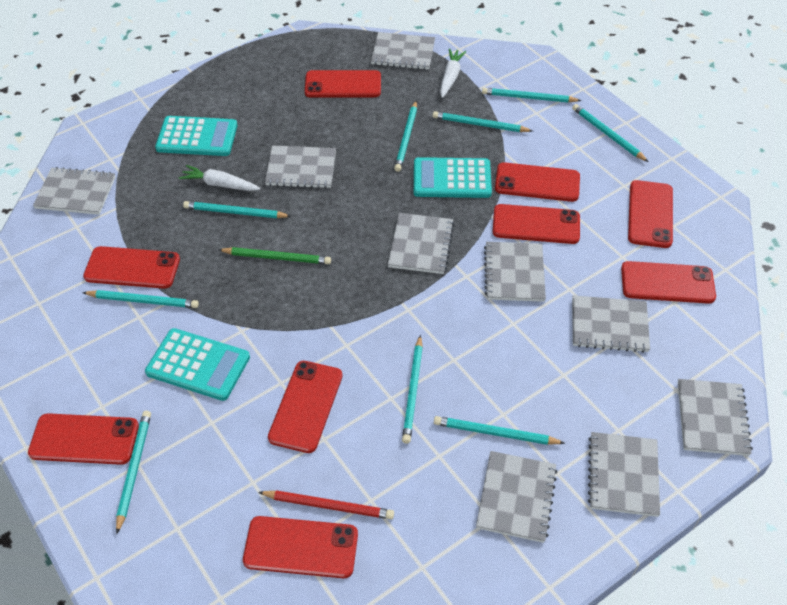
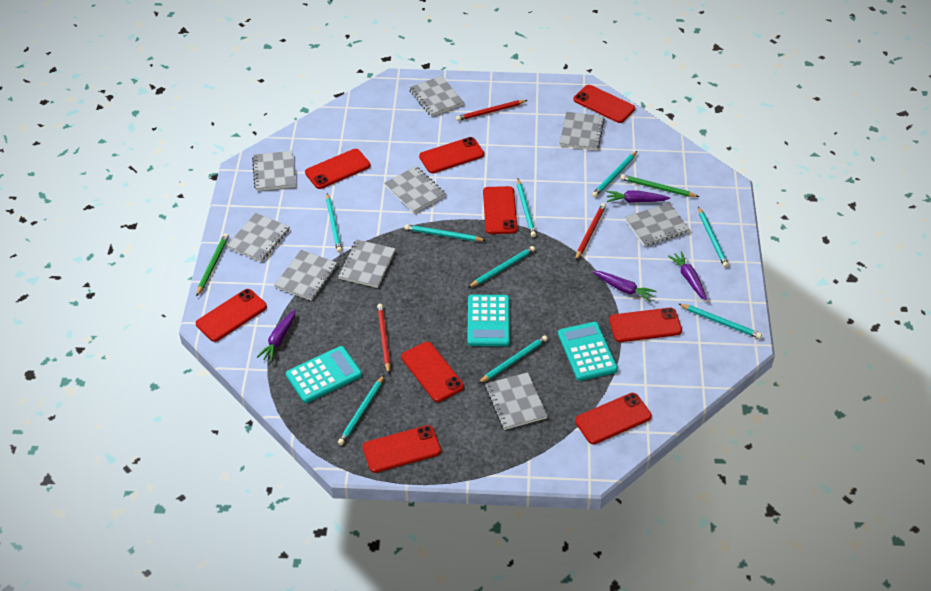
green pencil: 1 -> 2
purple carrot: 0 -> 4
red pencil: 1 -> 3
white carrot: 2 -> 0

